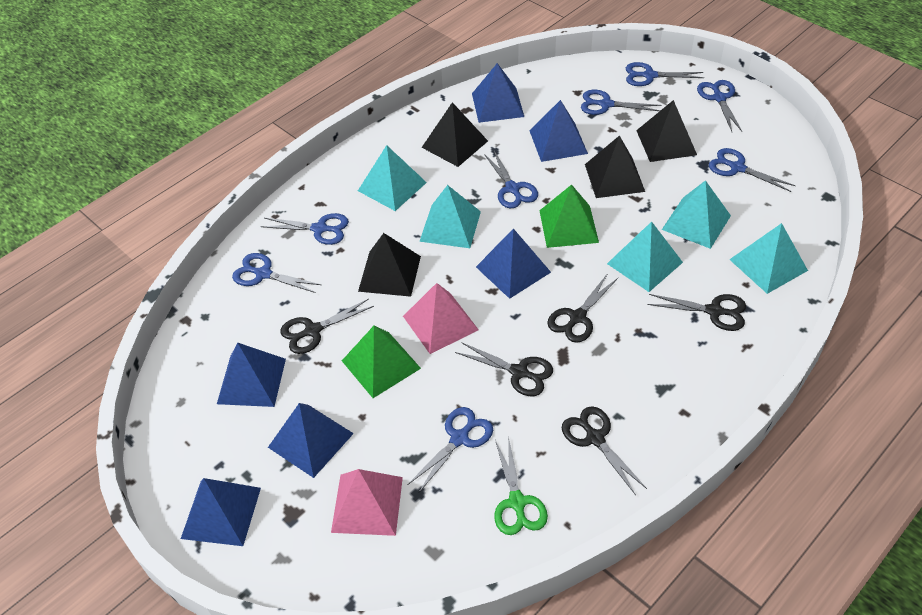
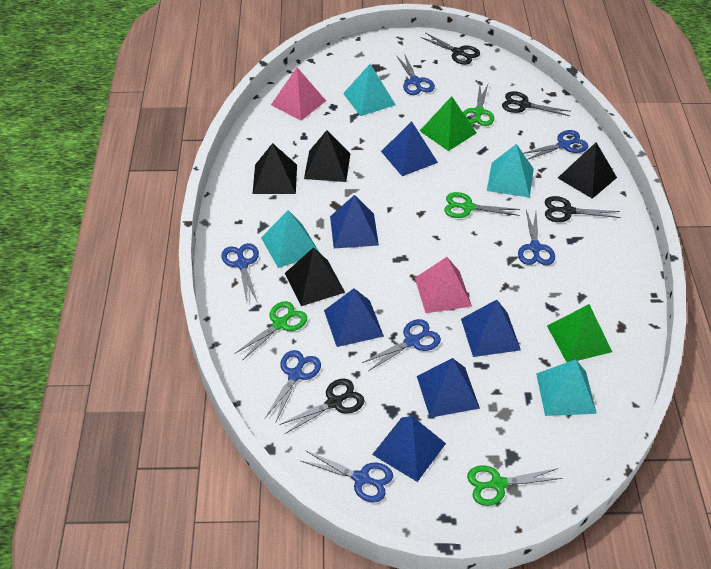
black scissors: 5 -> 4
blue scissors: 8 -> 7
green scissors: 1 -> 4
turquoise pyramid: 5 -> 4

